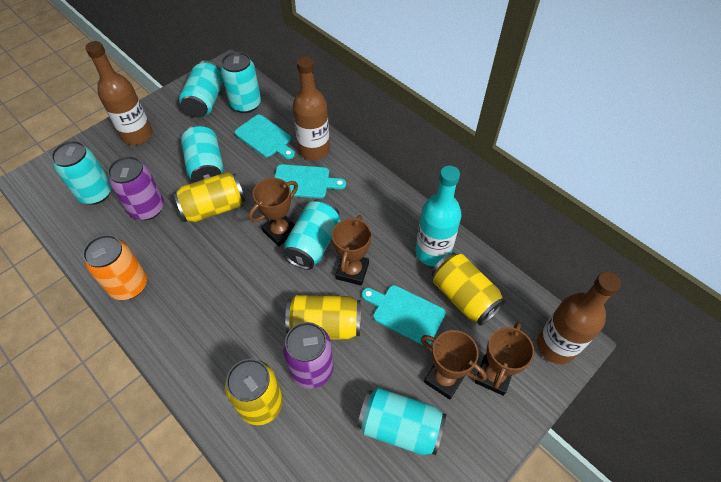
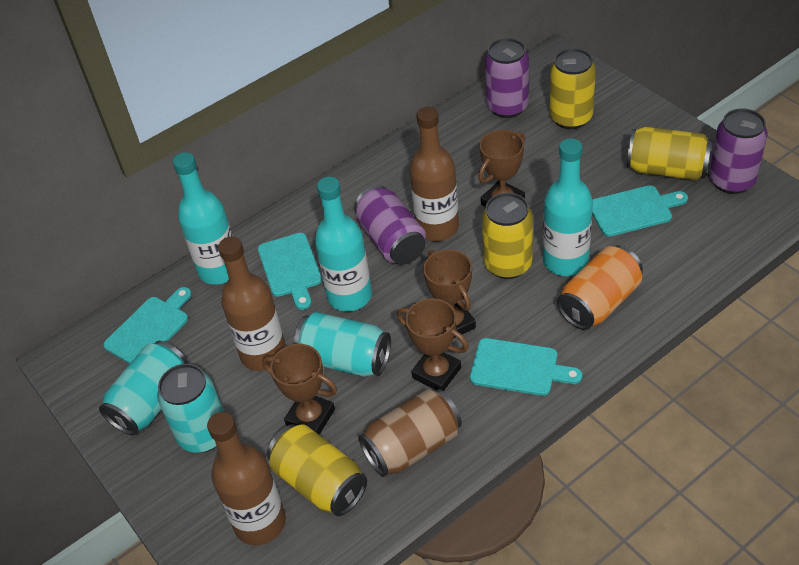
brown can: 0 -> 1
purple can: 2 -> 3
turquoise bottle: 1 -> 3
turquoise can: 6 -> 3
turquoise cutting board: 3 -> 4

